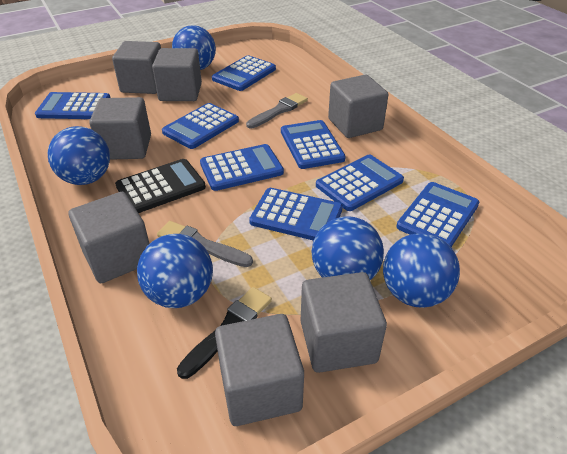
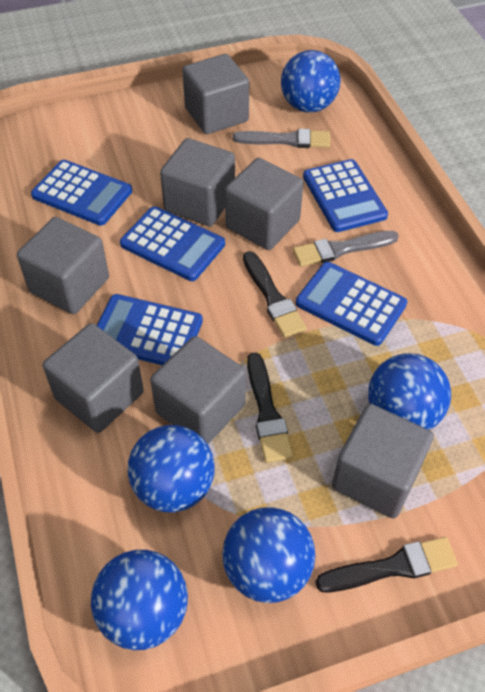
black brush: 1 -> 3
black calculator: 1 -> 0
blue calculator: 8 -> 5

